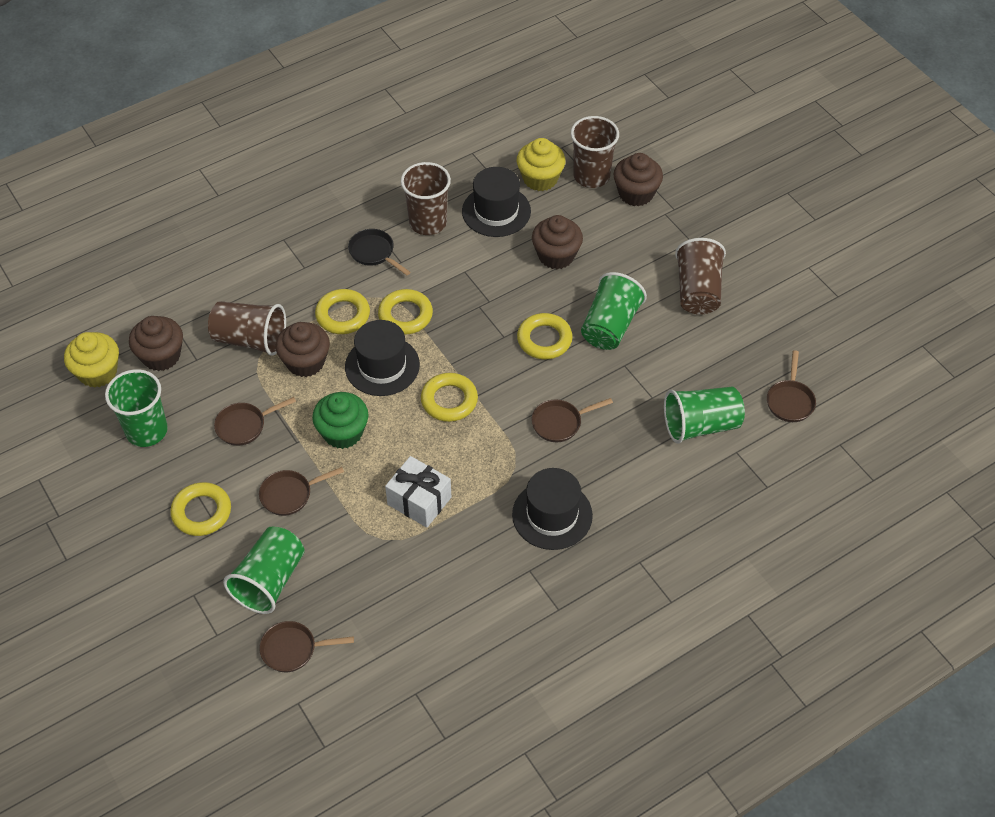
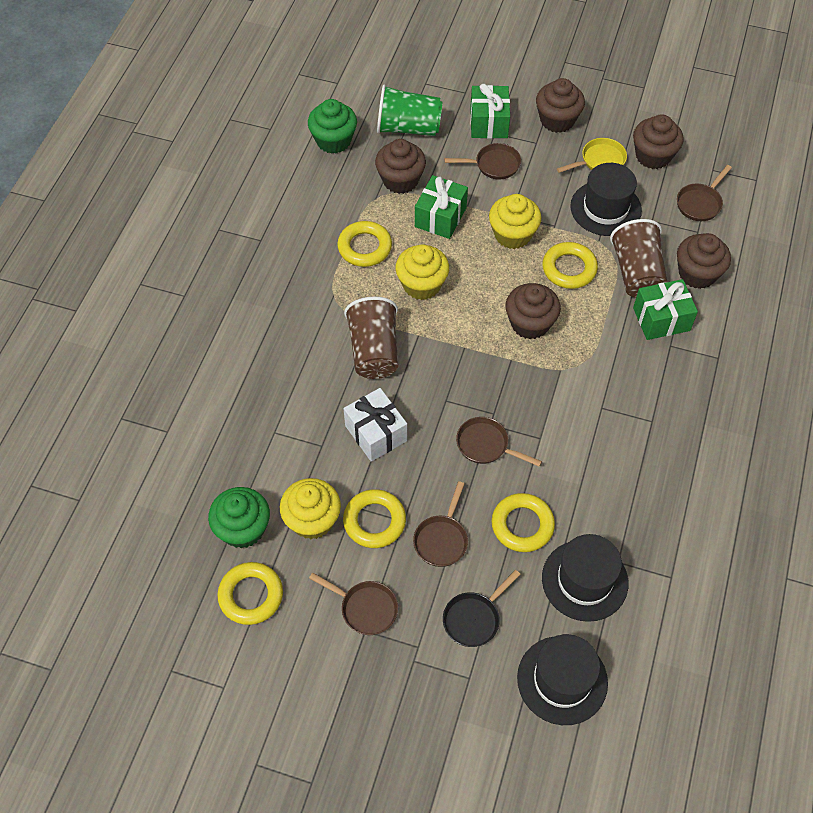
brown cup: 4 -> 2
brown cupcake: 4 -> 5
green cup: 4 -> 1
green cupcake: 1 -> 2
green gift: 0 -> 3
yellow cupcake: 2 -> 3
yellow pan: 0 -> 1

